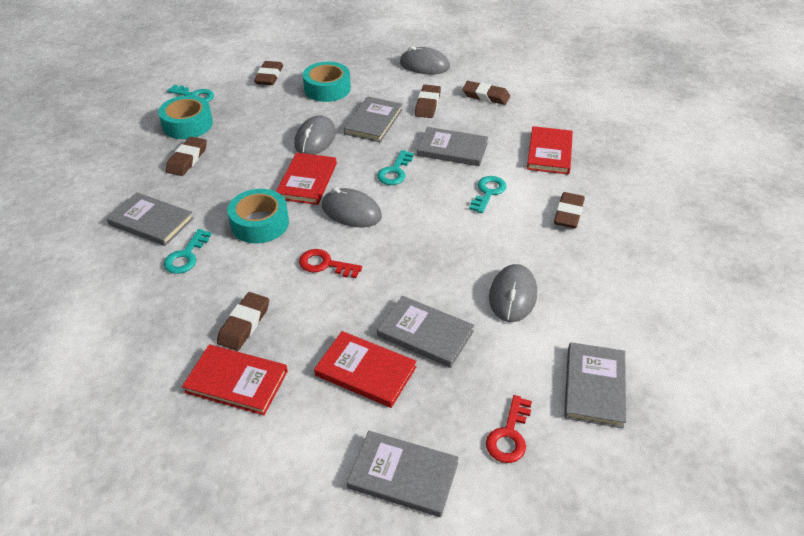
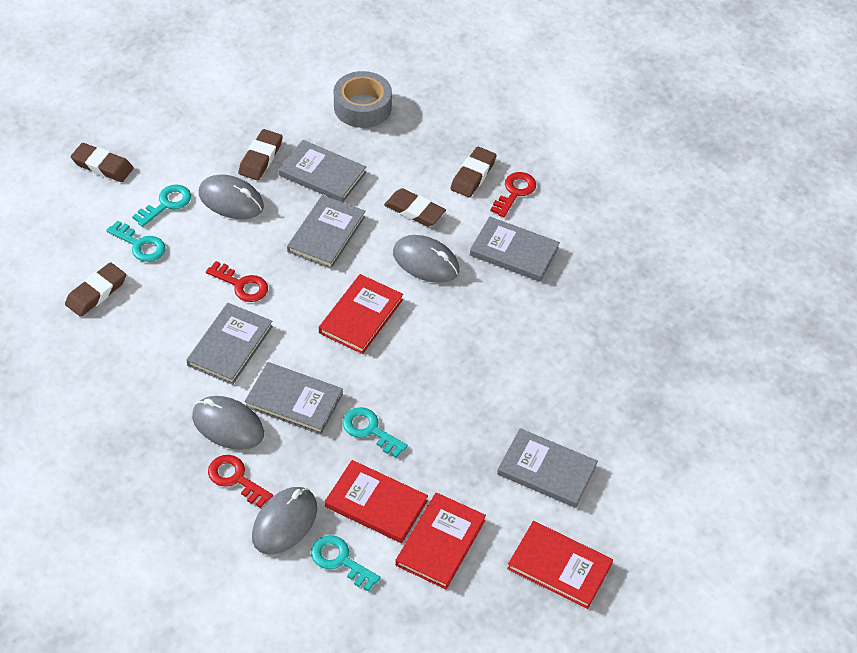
brown eraser: 6 -> 5
grey tape: 0 -> 1
red key: 2 -> 3
turquoise tape: 3 -> 0

